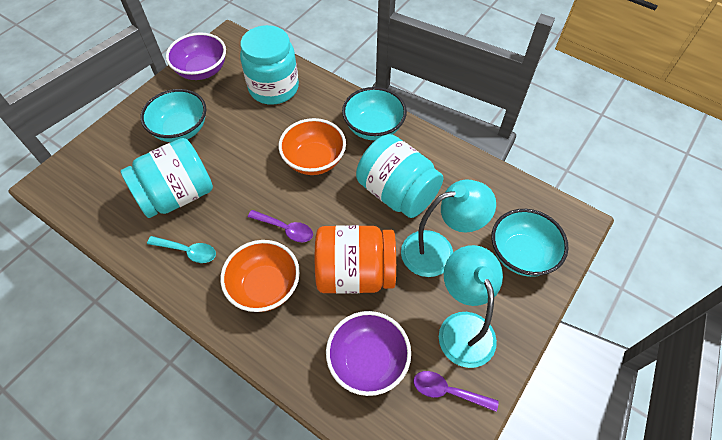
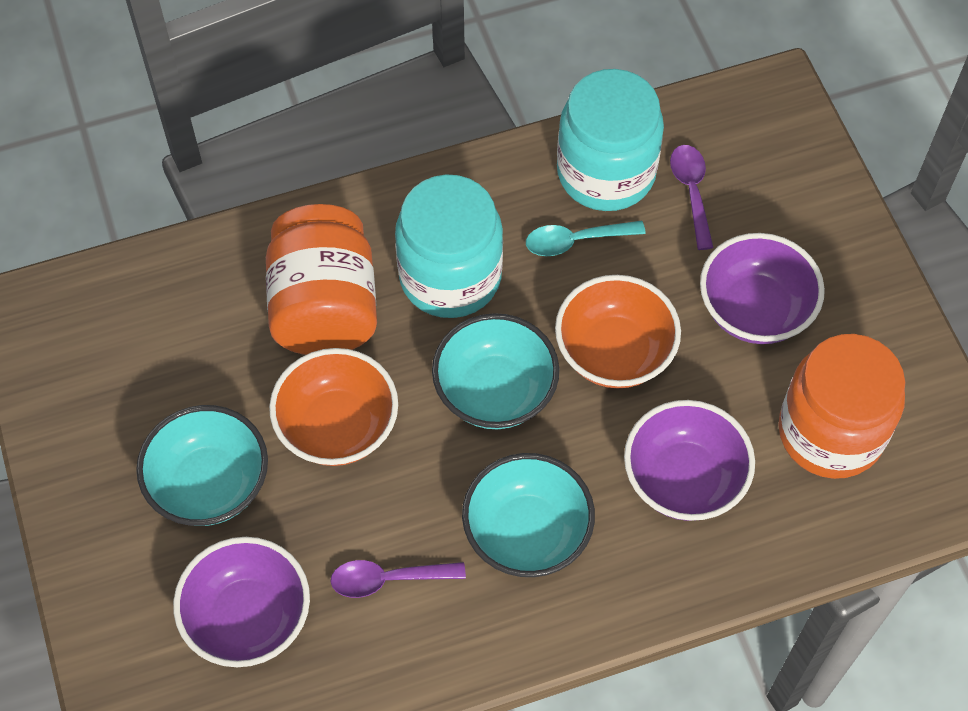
orange jar: 1 -> 2
purple bowl: 2 -> 3
turquoise jar: 3 -> 2
turquoise lamp: 2 -> 0

